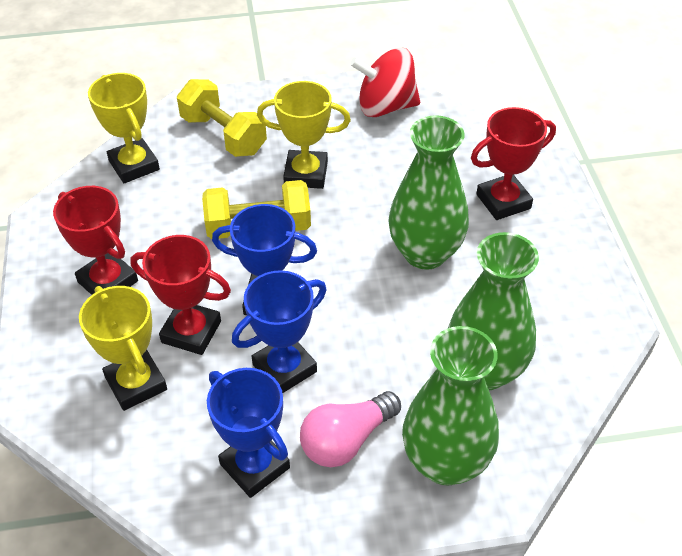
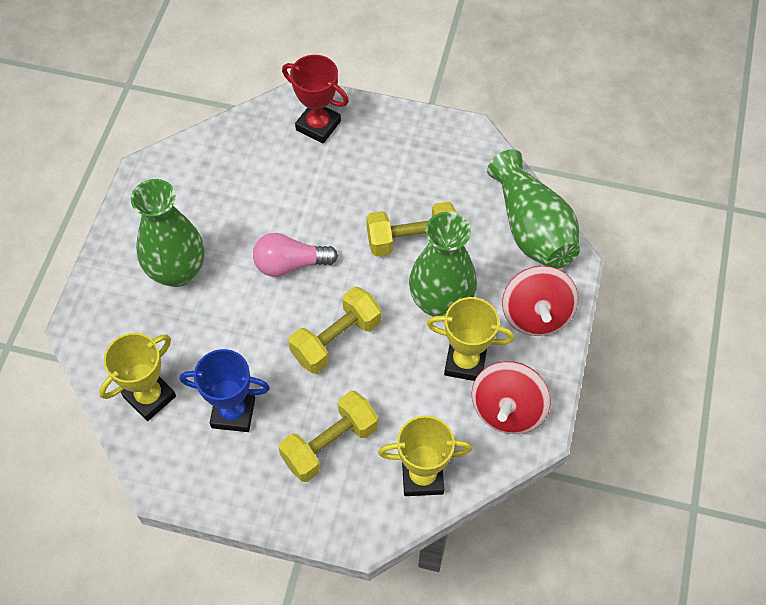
blue trophy: 3 -> 1
red spinning top: 1 -> 2
red trophy: 3 -> 1
yellow dumbbell: 2 -> 3

